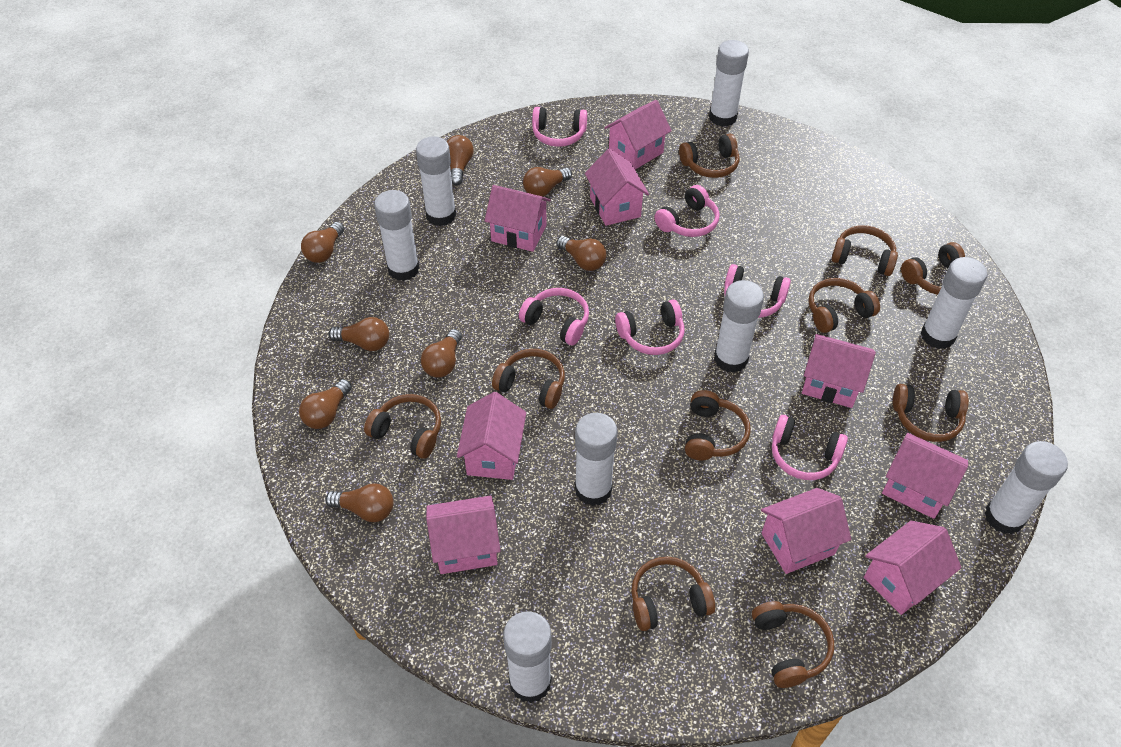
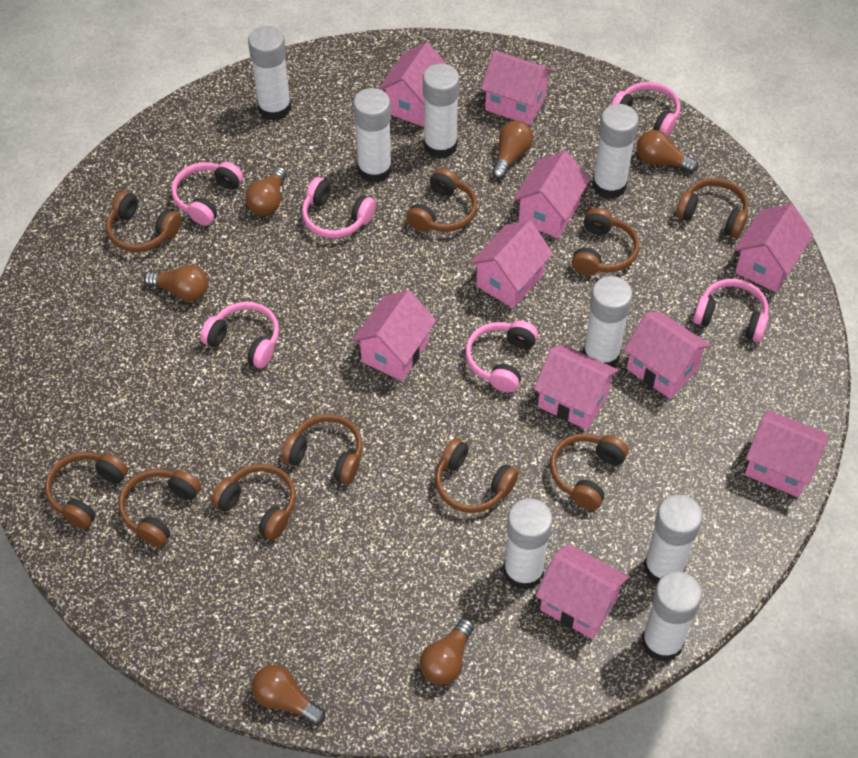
brown light bulb: 8 -> 6
pink house: 9 -> 10

